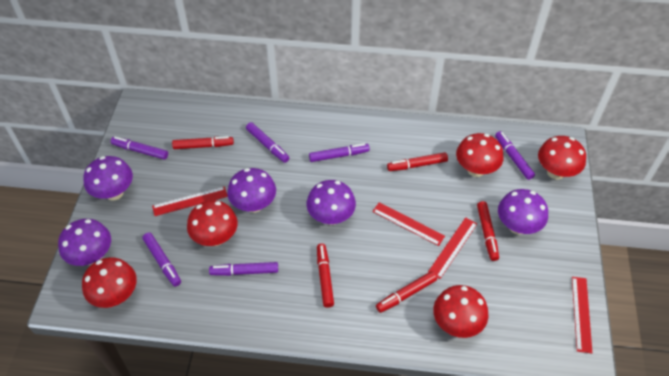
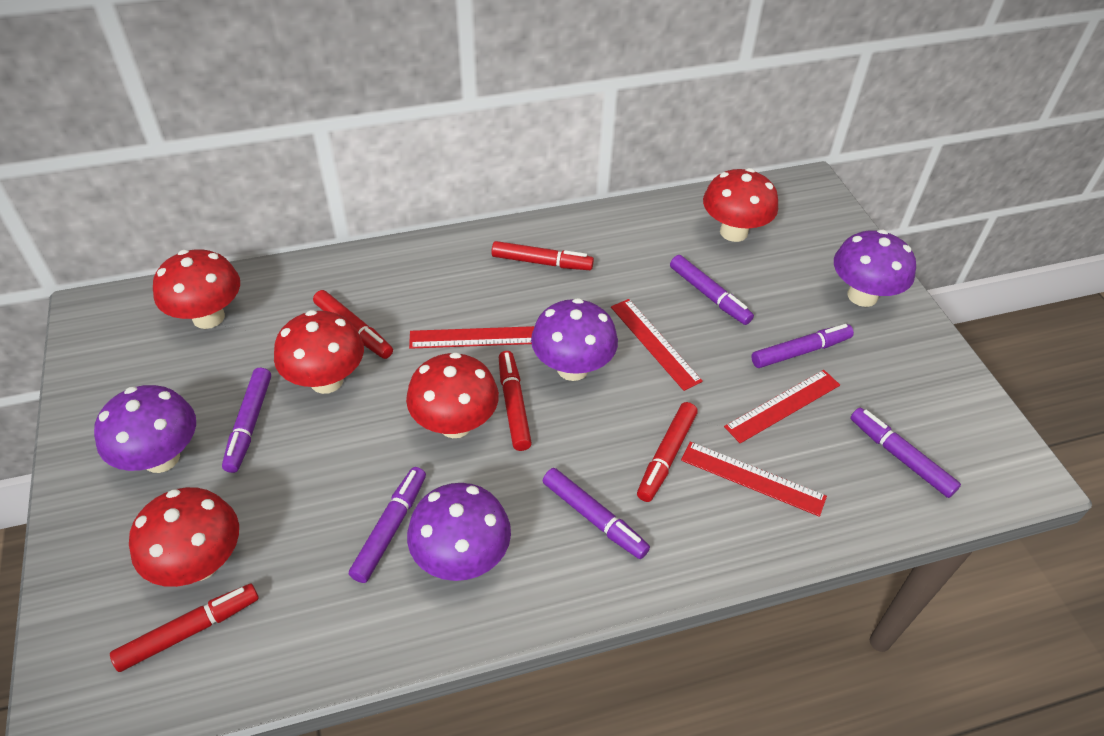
purple mushroom: 5 -> 4

